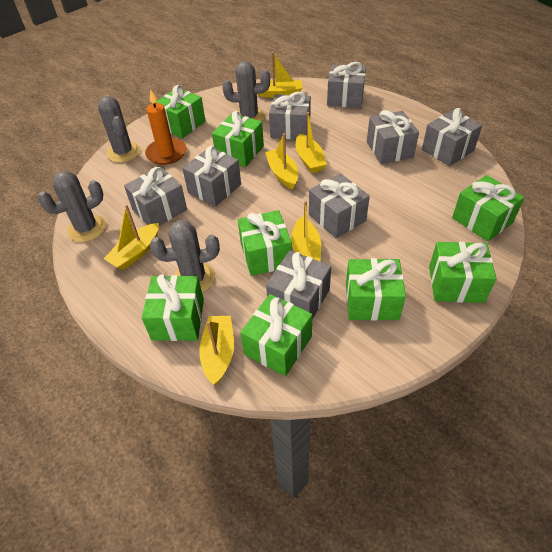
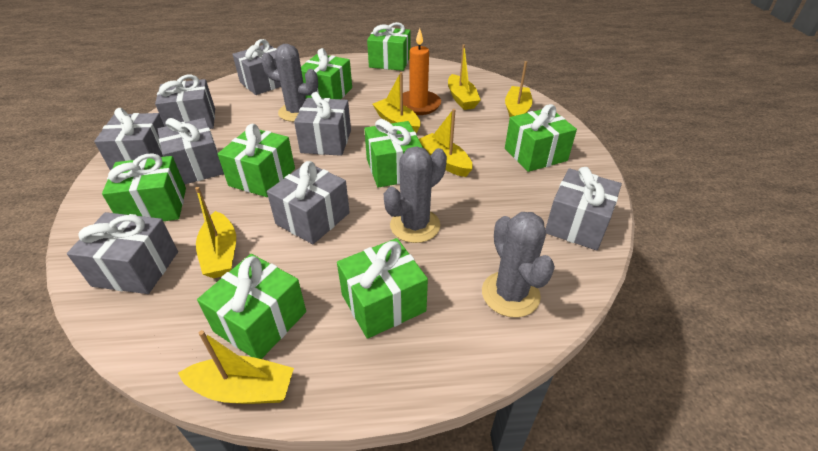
grey cactus: 4 -> 3

